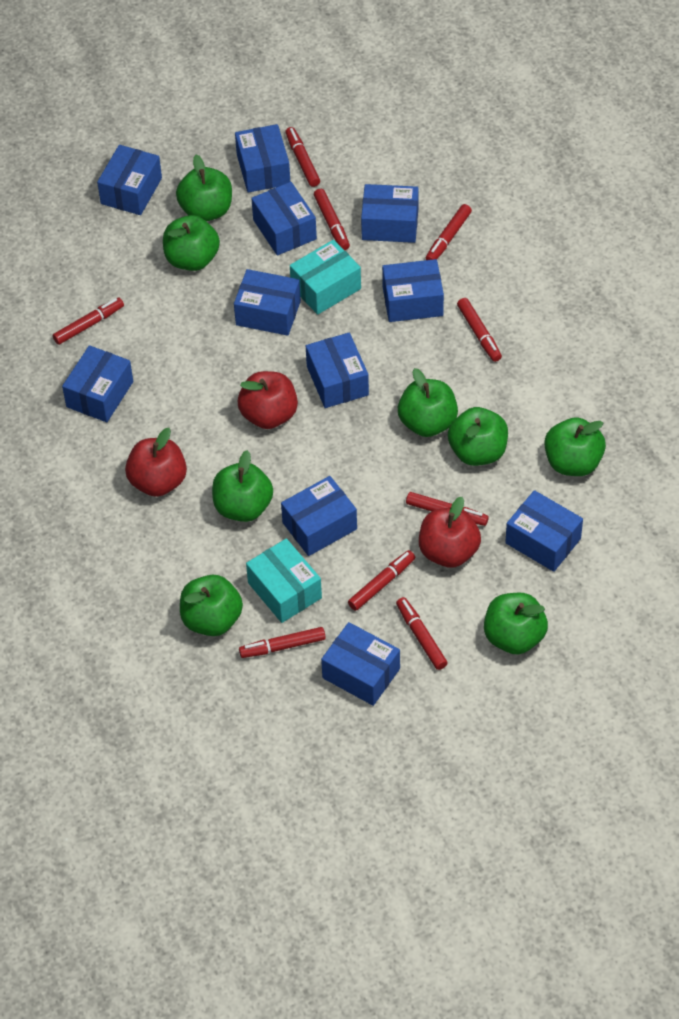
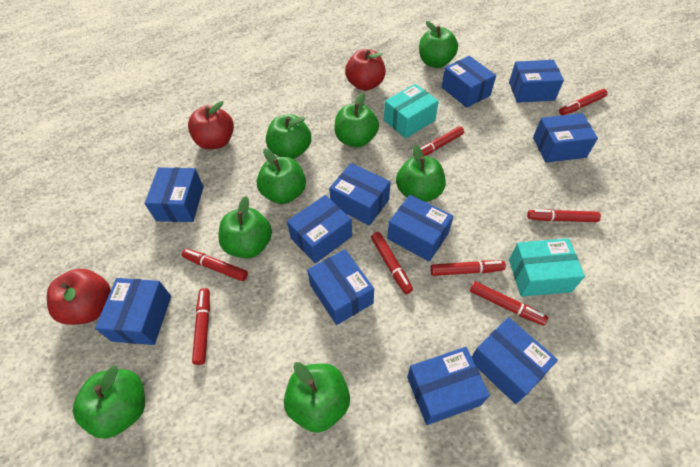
red marker: 9 -> 8

